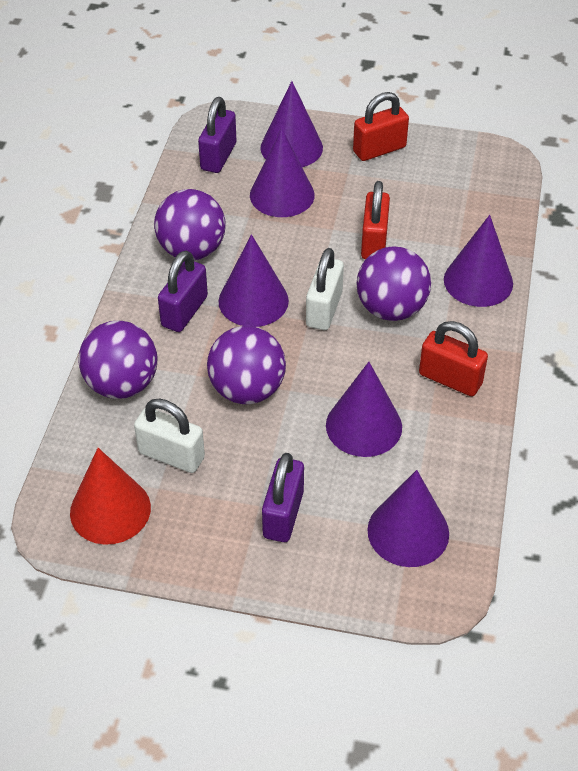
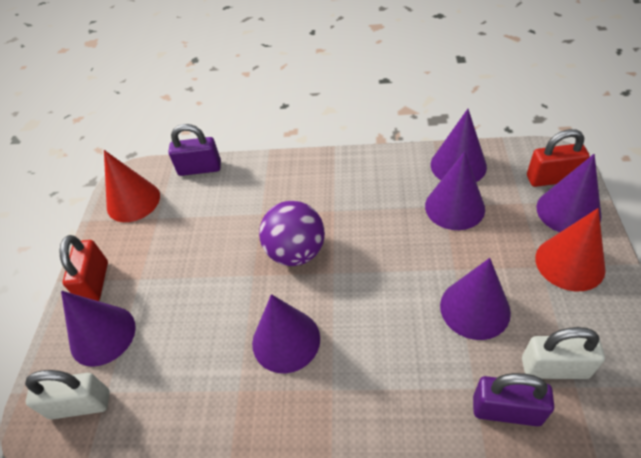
purple ball: 4 -> 1
purple padlock: 3 -> 2
red cone: 1 -> 2
red padlock: 3 -> 2

